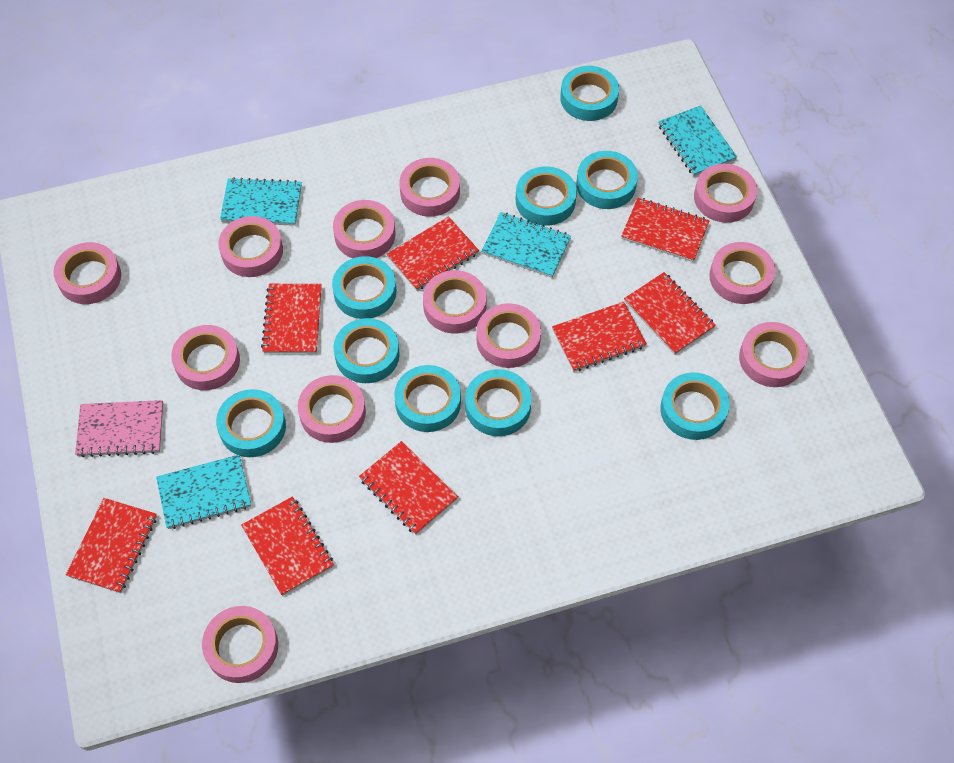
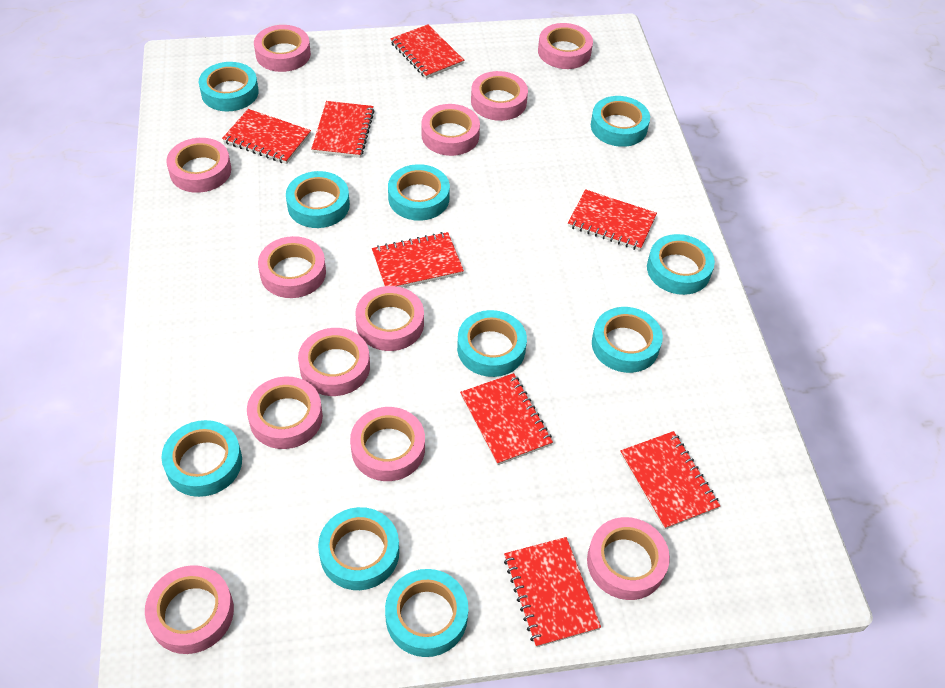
pink notebook: 1 -> 0
turquoise notebook: 4 -> 0
turquoise tape: 9 -> 10

